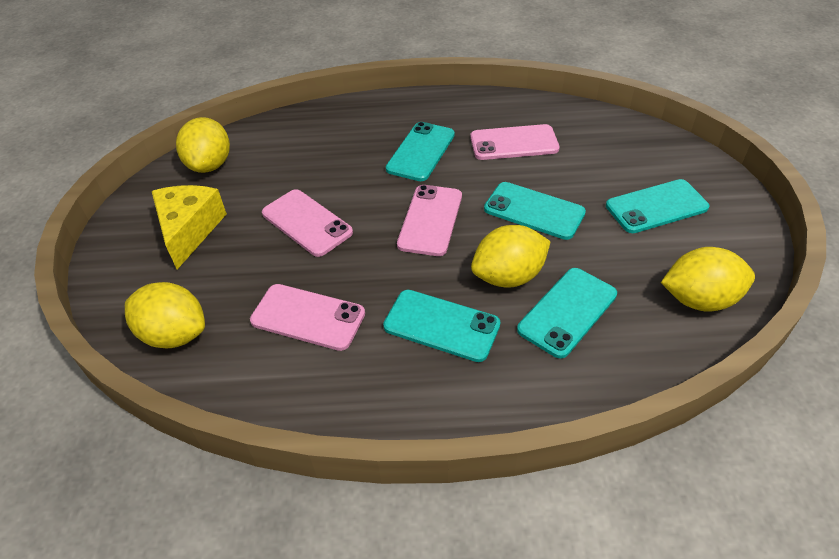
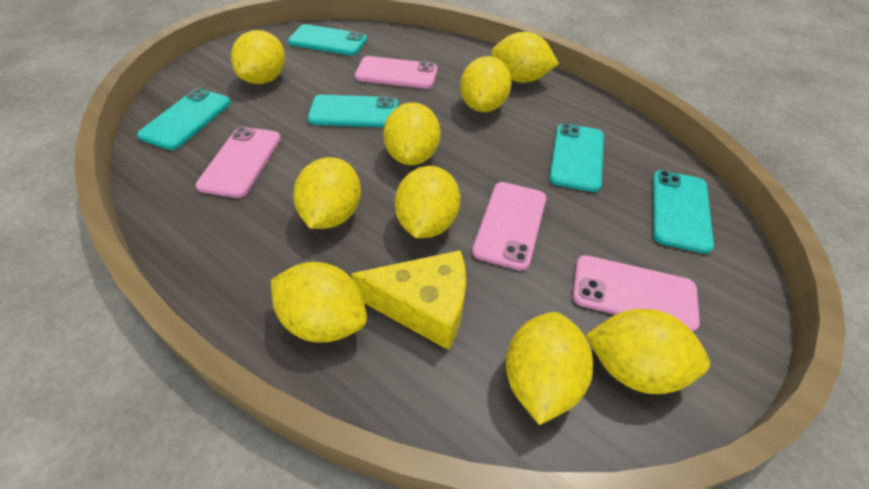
yellow lemon: 4 -> 9

